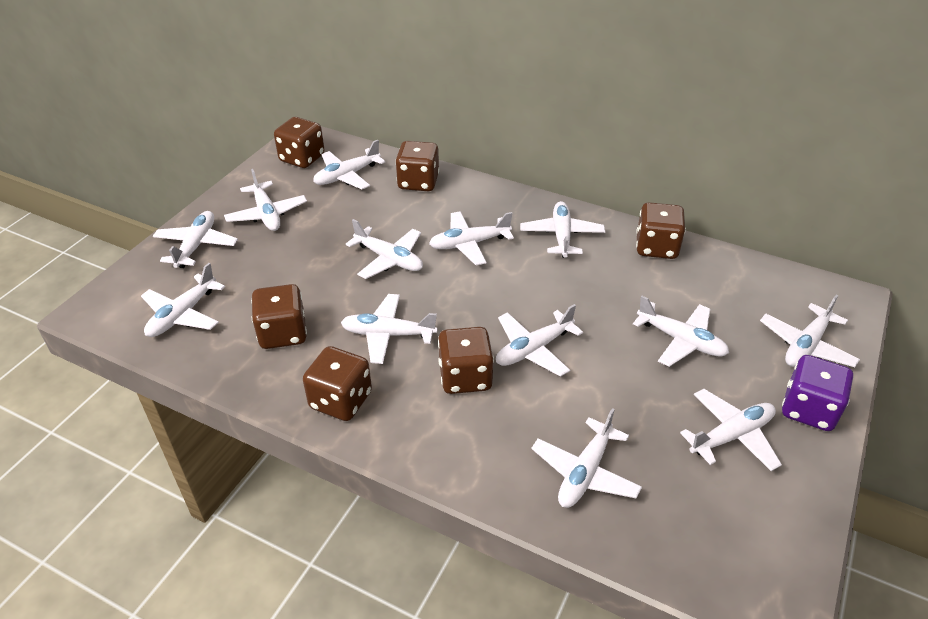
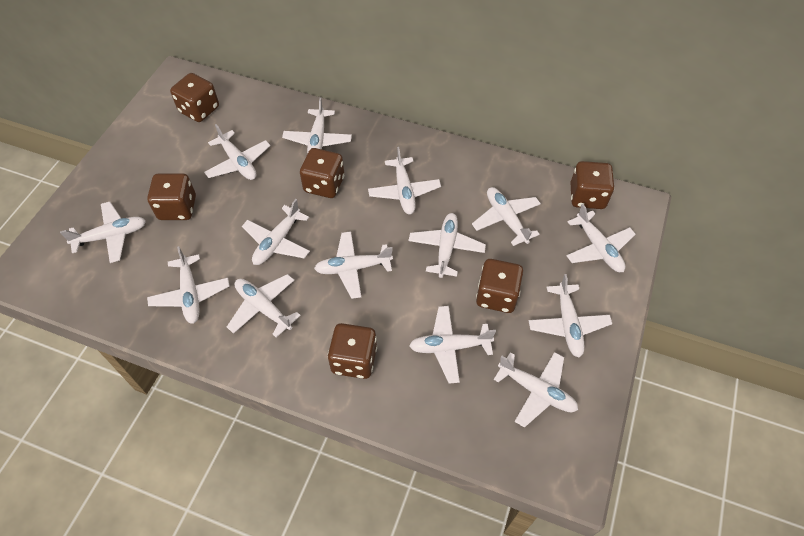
purple dice: 1 -> 0
white plane: 13 -> 14

